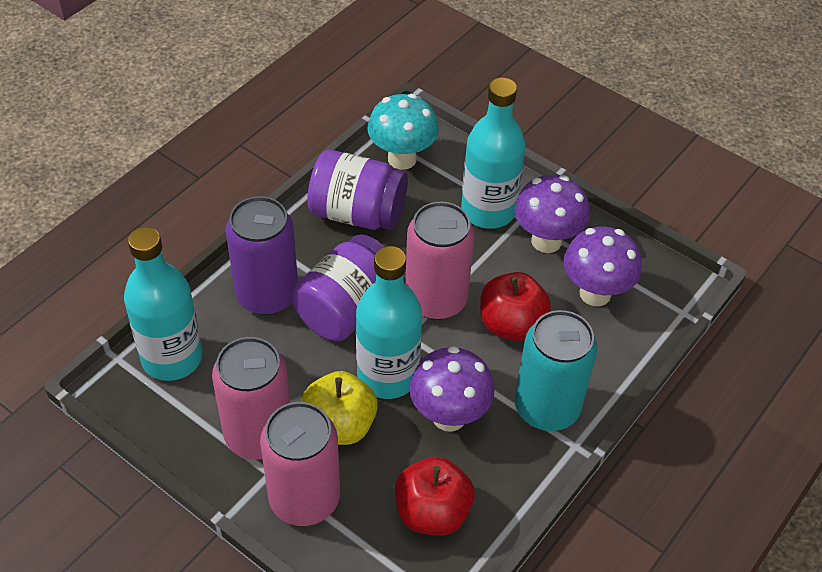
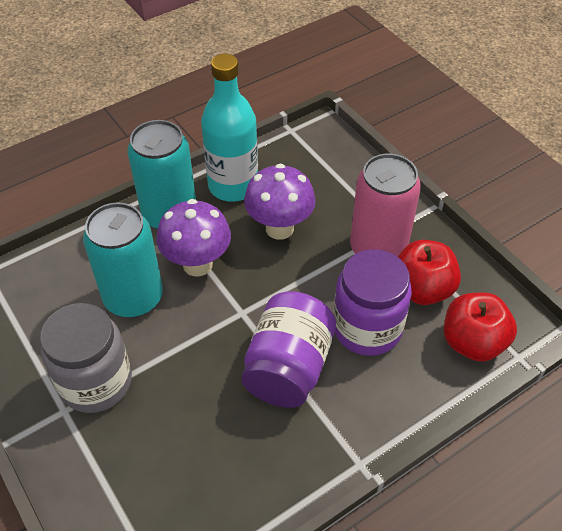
grey jar: 0 -> 1
pink can: 3 -> 1
purple can: 1 -> 0
purple mushroom: 3 -> 2
turquoise bottle: 3 -> 1
turquoise can: 1 -> 2
turquoise mushroom: 1 -> 0
yellow apple: 1 -> 0

